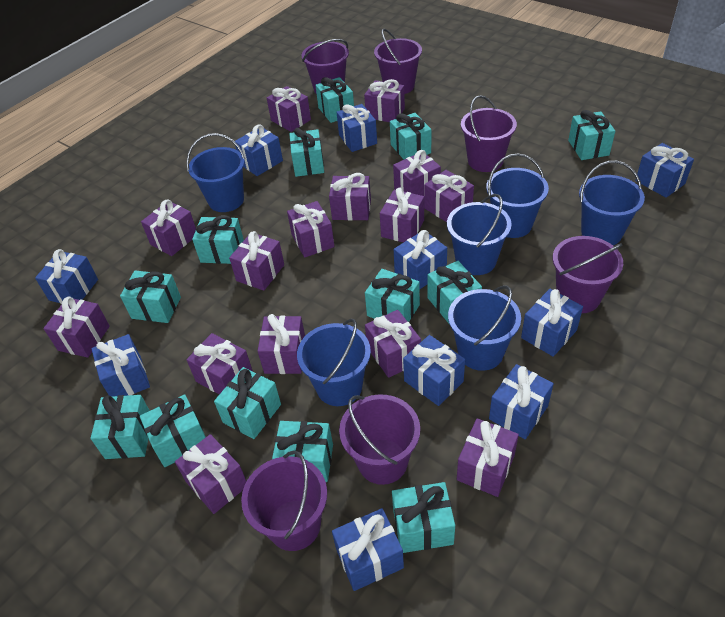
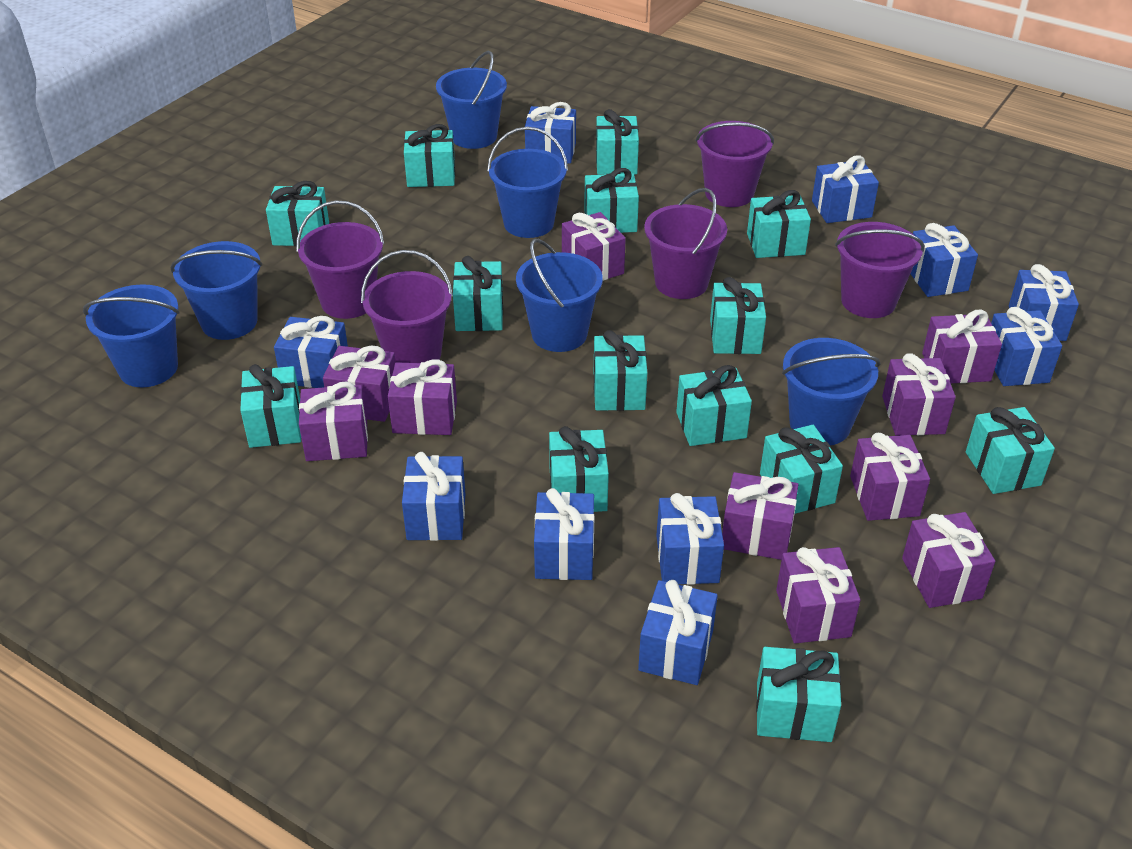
purple bucket: 6 -> 5
purple gift: 15 -> 10
turquoise gift: 13 -> 14

